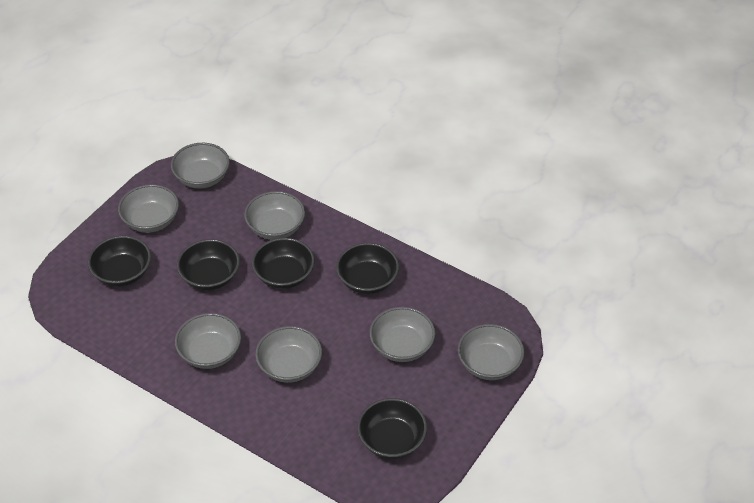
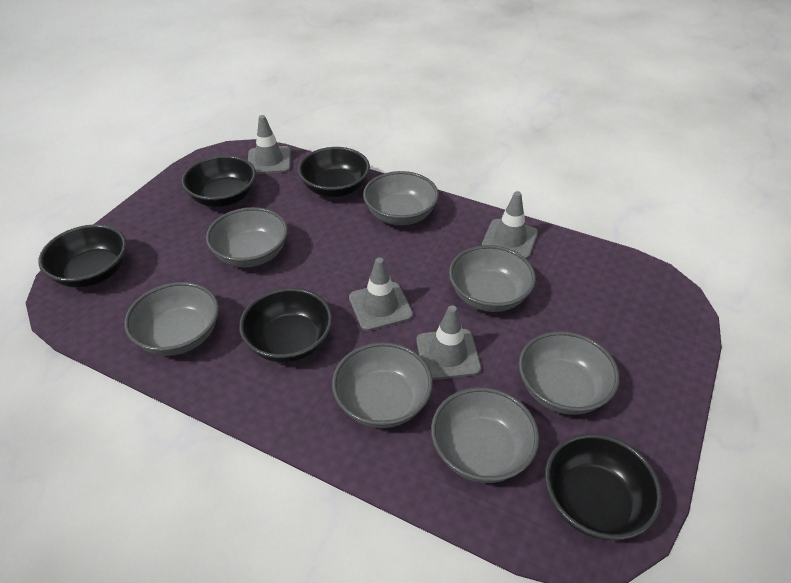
grey traffic cone: 0 -> 4

